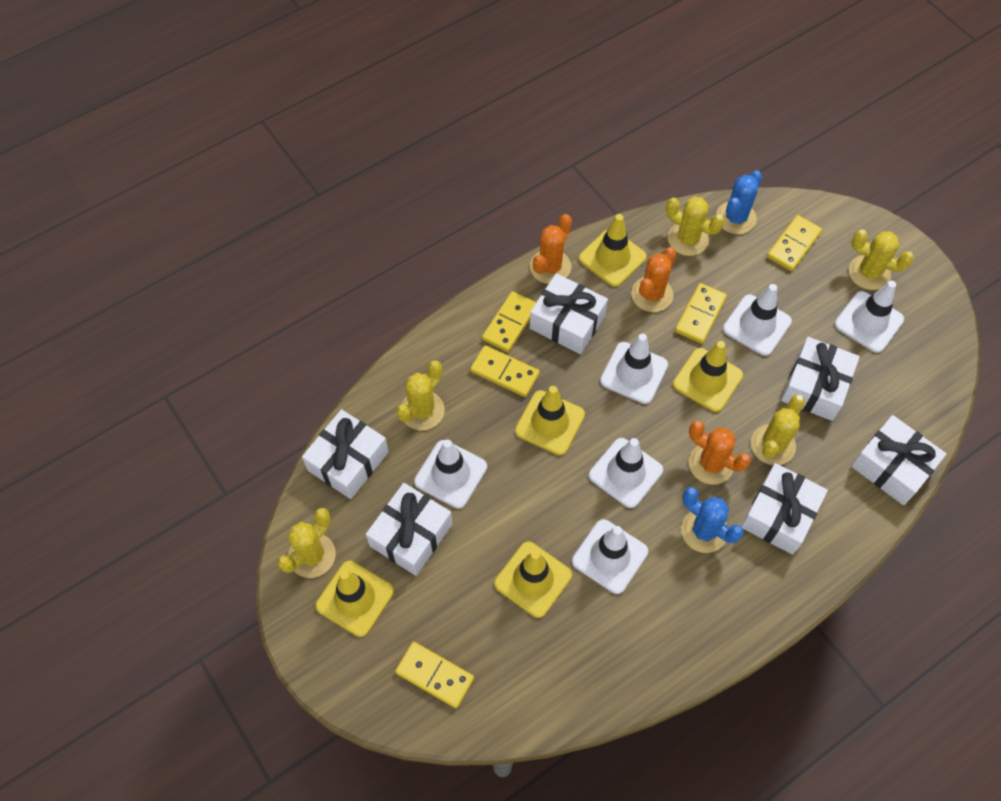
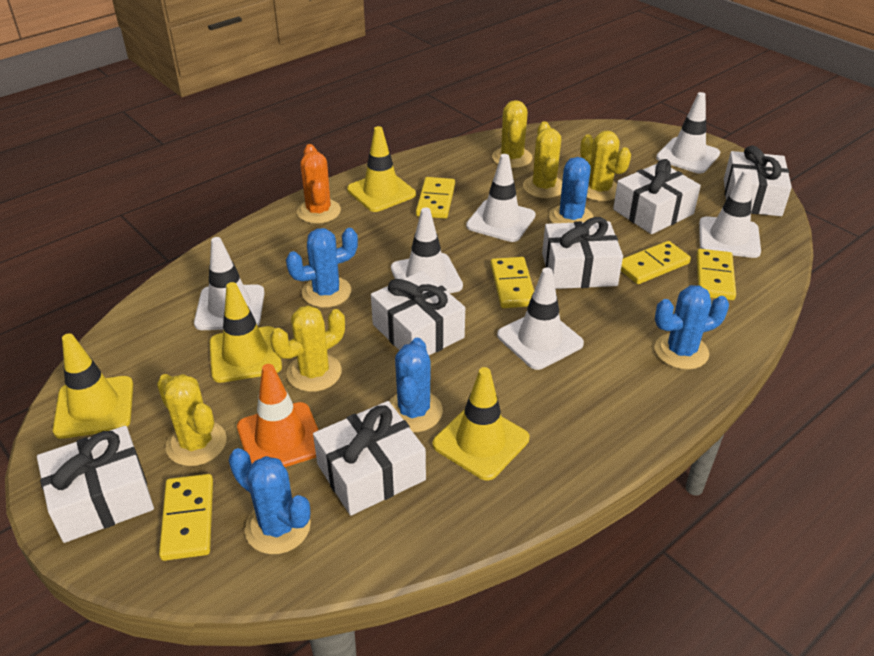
blue cactus: 2 -> 5
orange cactus: 3 -> 1
orange traffic cone: 0 -> 1
yellow traffic cone: 5 -> 4

